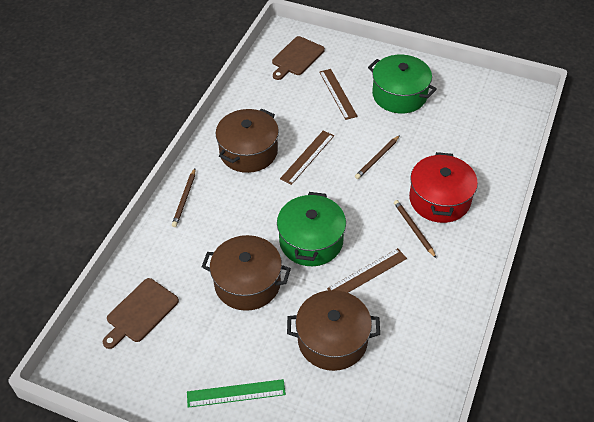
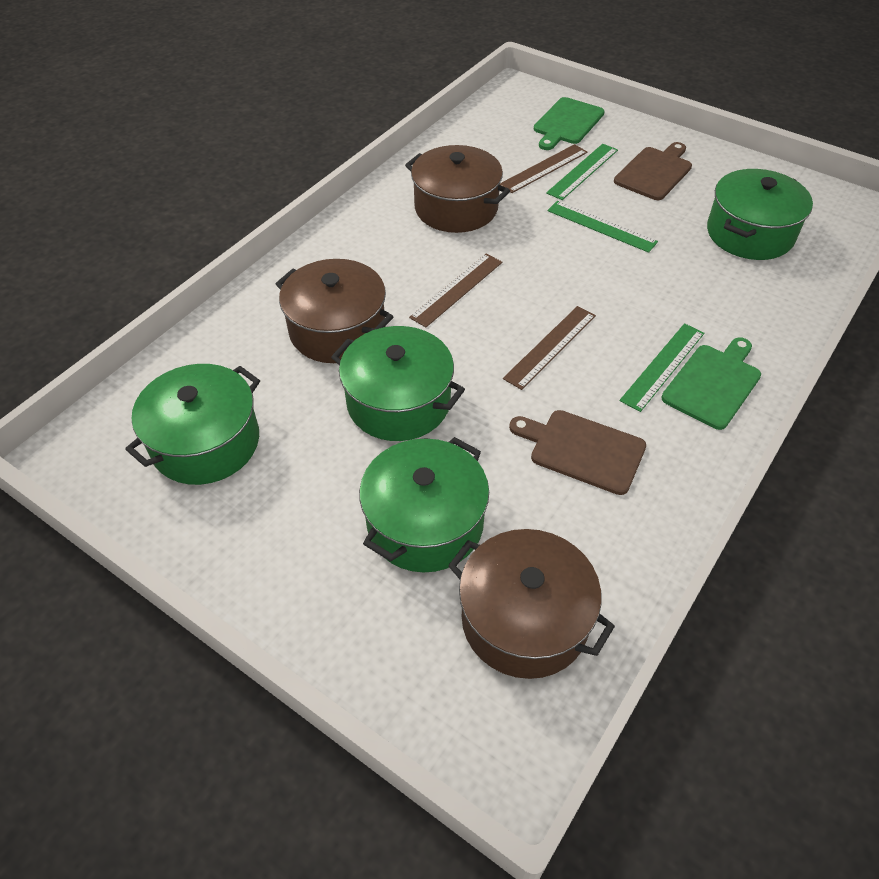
brown pencil: 3 -> 0
green cutting board: 0 -> 2
green pot: 2 -> 4
green ruler: 1 -> 3
red pot: 1 -> 0

